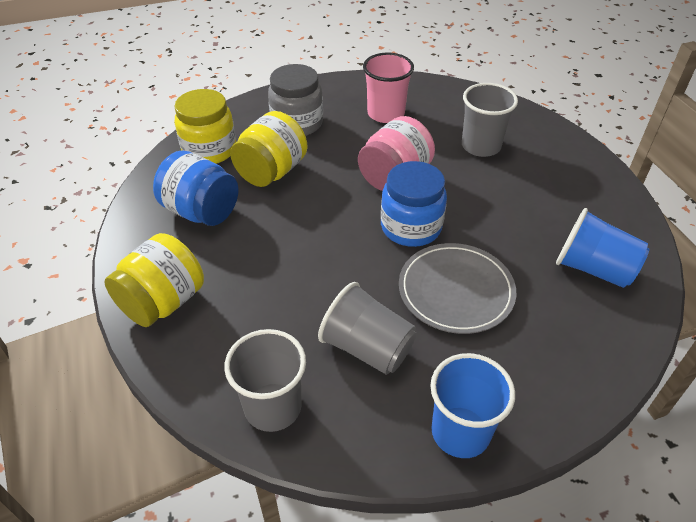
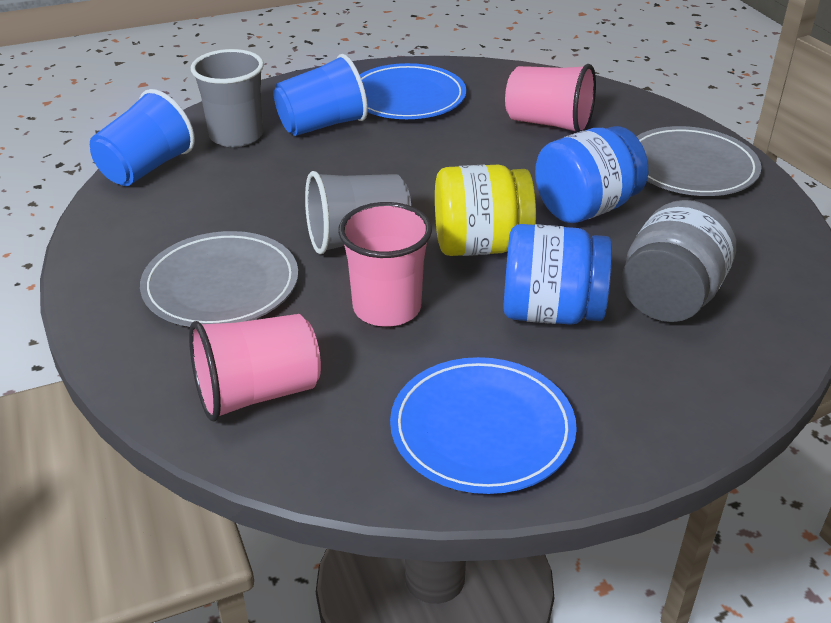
blue plate: 0 -> 2
grey cup: 3 -> 2
grey plate: 1 -> 2
pink cup: 1 -> 3
pink jar: 1 -> 0
yellow jar: 3 -> 1

